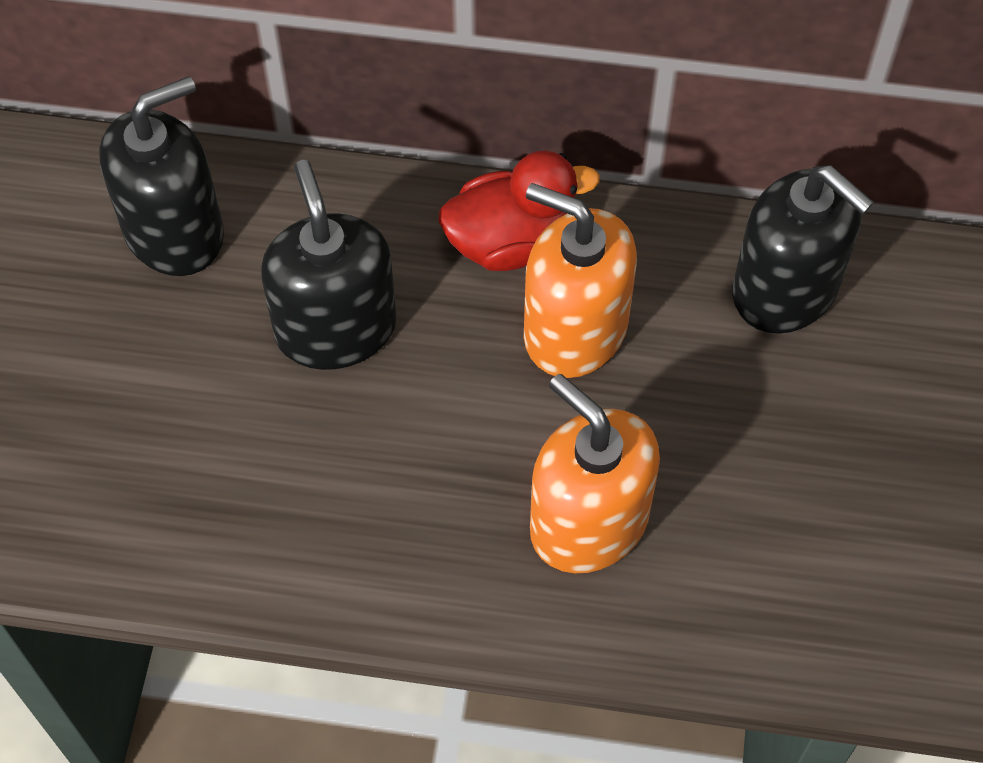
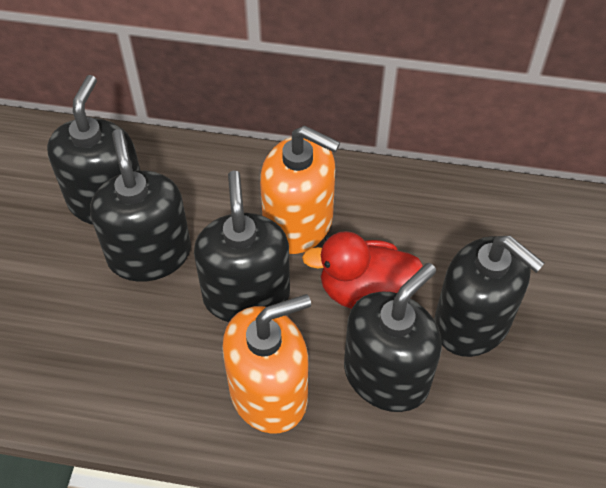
black soap dispenser: 3 -> 5

